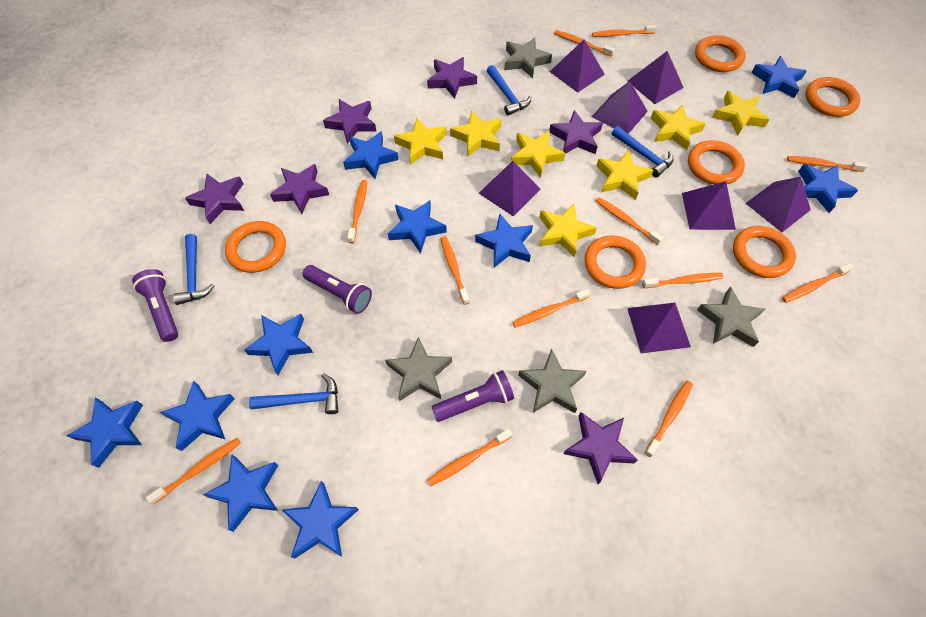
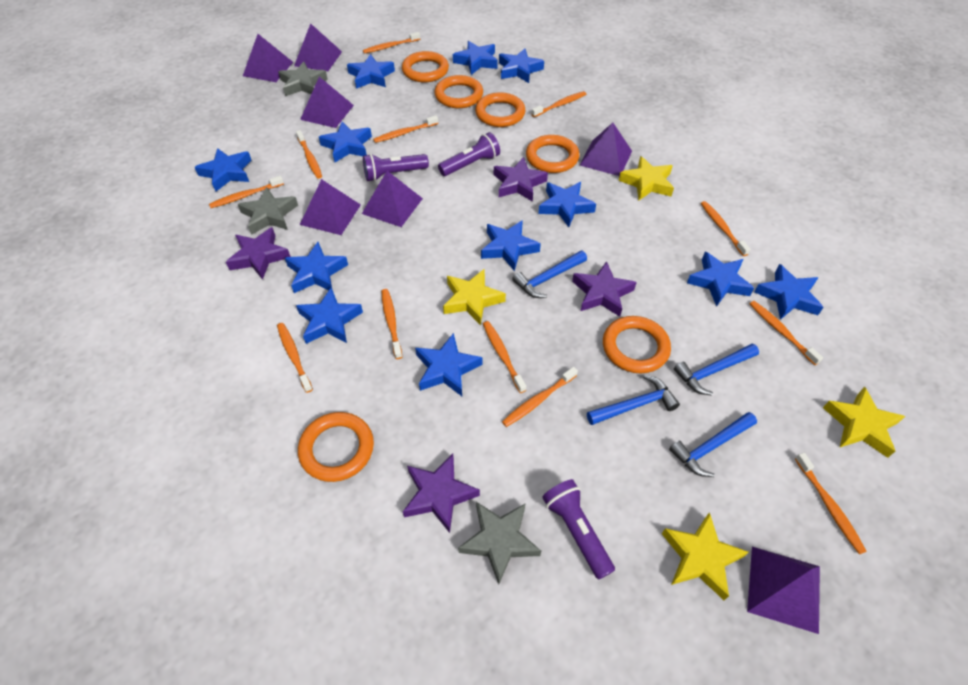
blue star: 10 -> 12
grey star: 4 -> 3
purple star: 6 -> 4
yellow star: 7 -> 4

